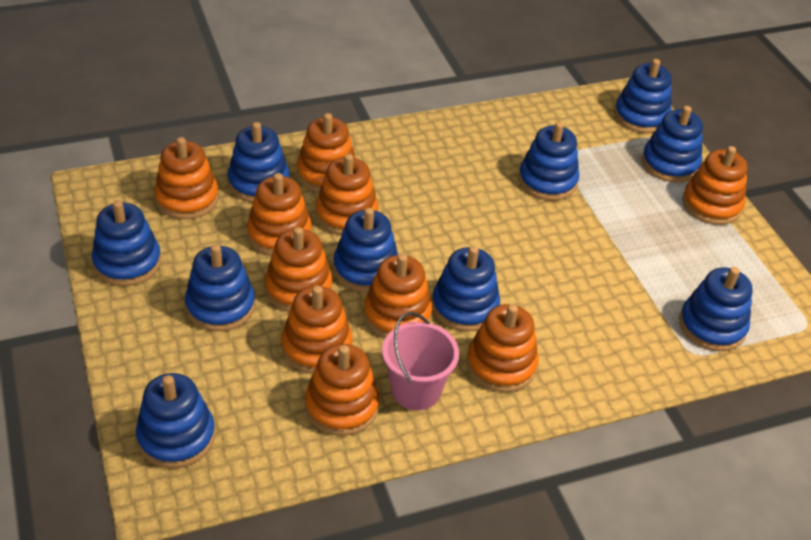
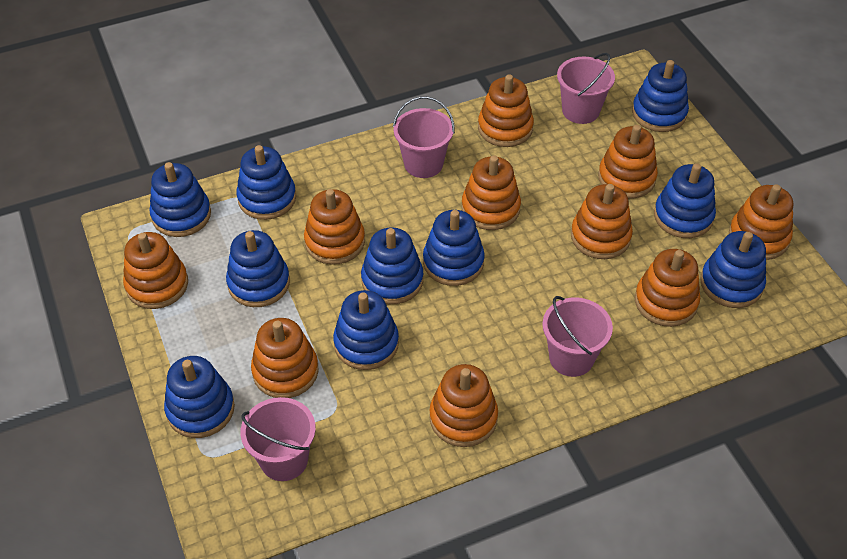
pink bucket: 1 -> 4

